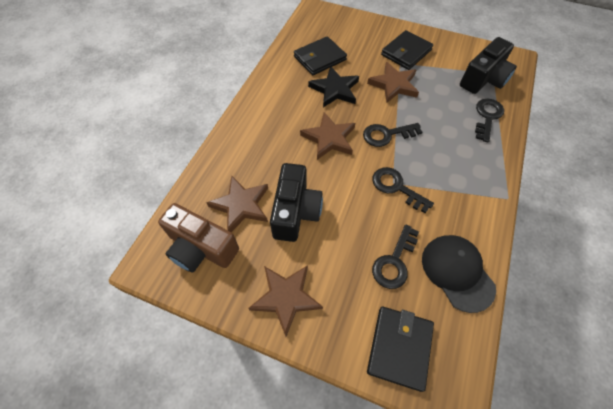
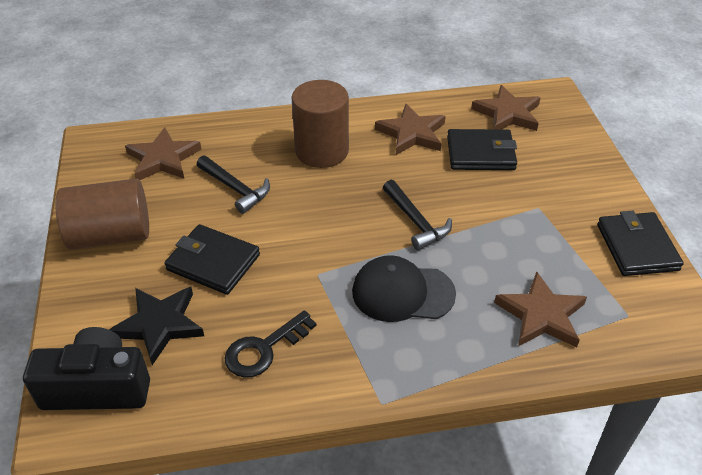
black camera: 2 -> 1
black hammer: 0 -> 2
black key: 4 -> 1
brown camera: 1 -> 0
brown cylinder: 0 -> 2

